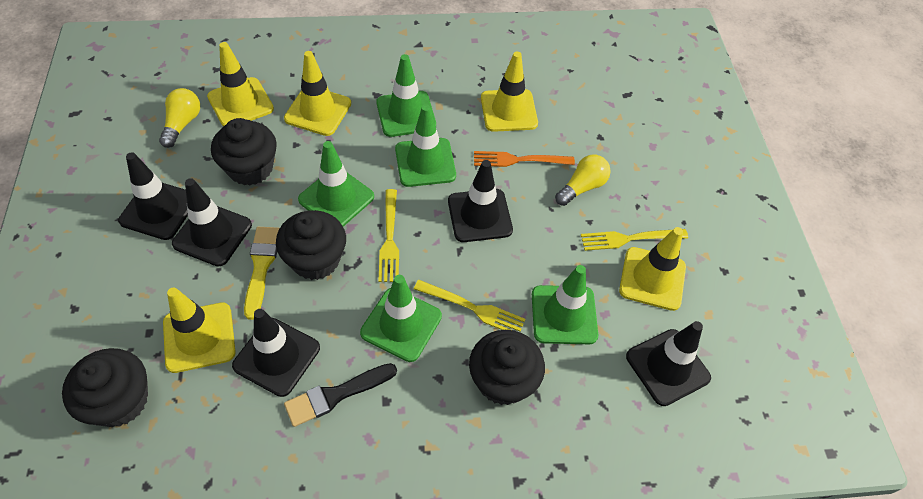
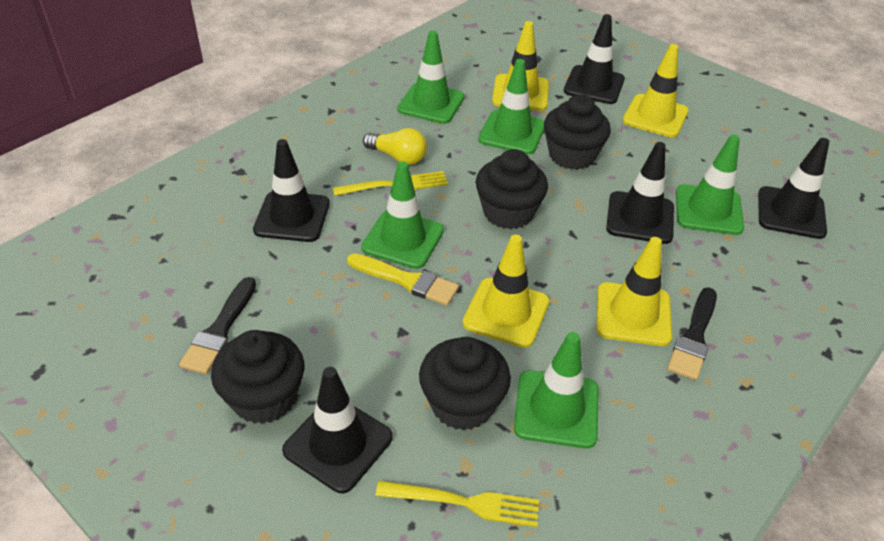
black brush: 1 -> 2
orange fork: 1 -> 0
yellow fork: 3 -> 2
yellow light bulb: 2 -> 1
yellow traffic cone: 5 -> 4

